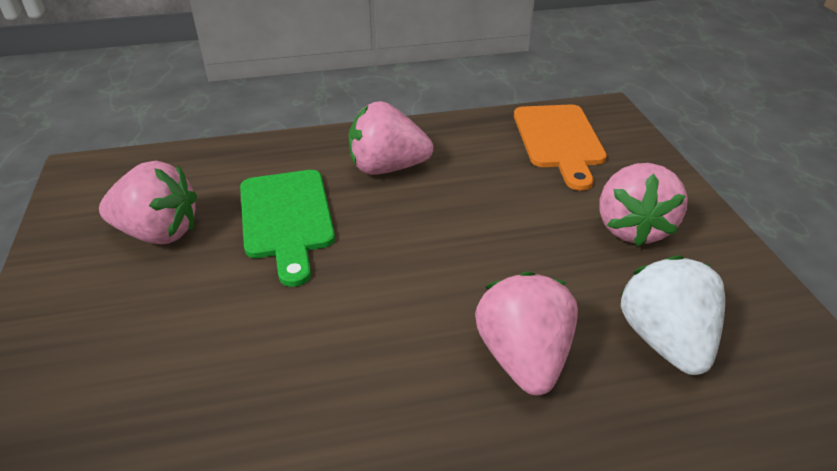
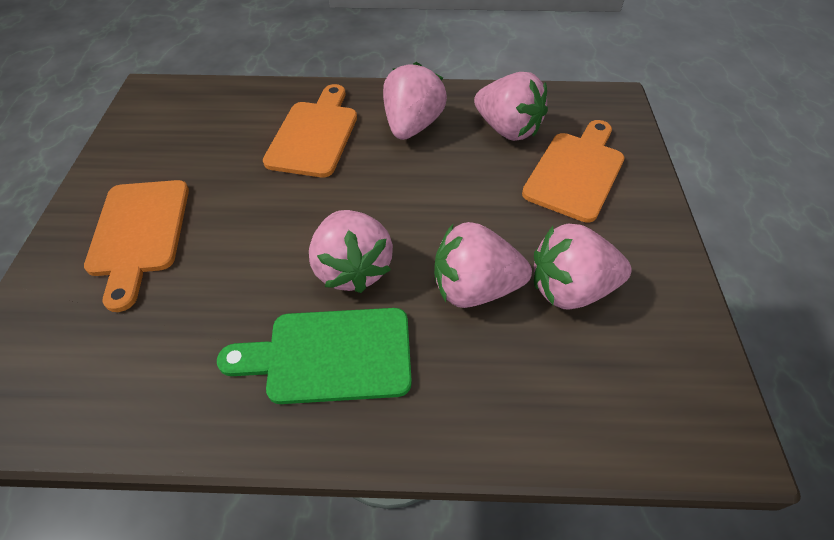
orange cutting board: 1 -> 3
pink strawberry: 4 -> 5
white strawberry: 1 -> 0

